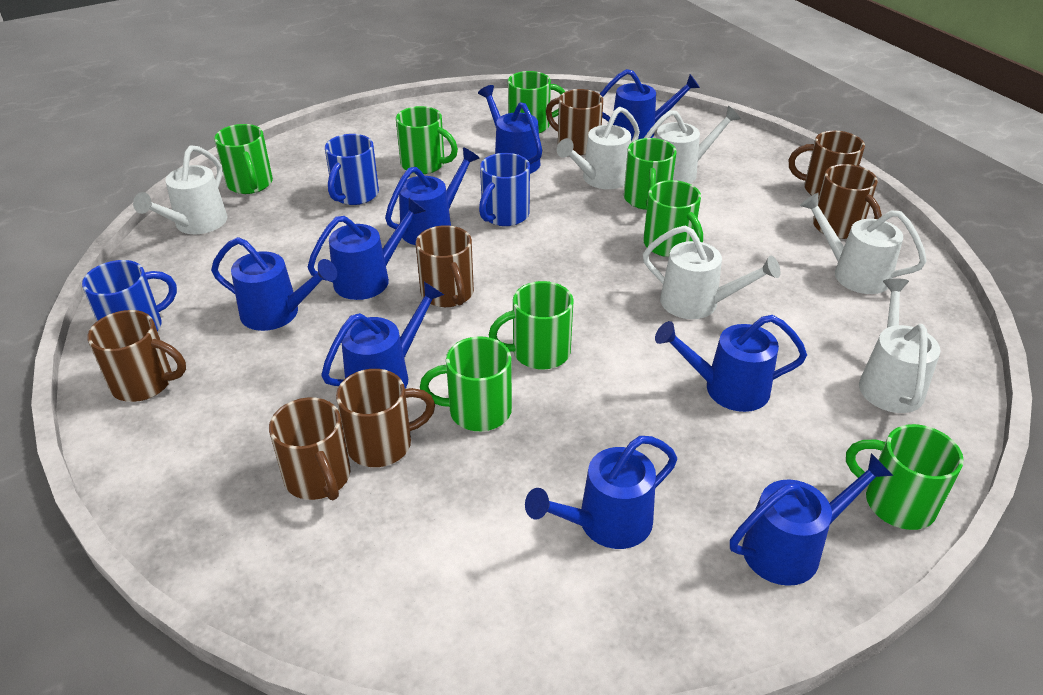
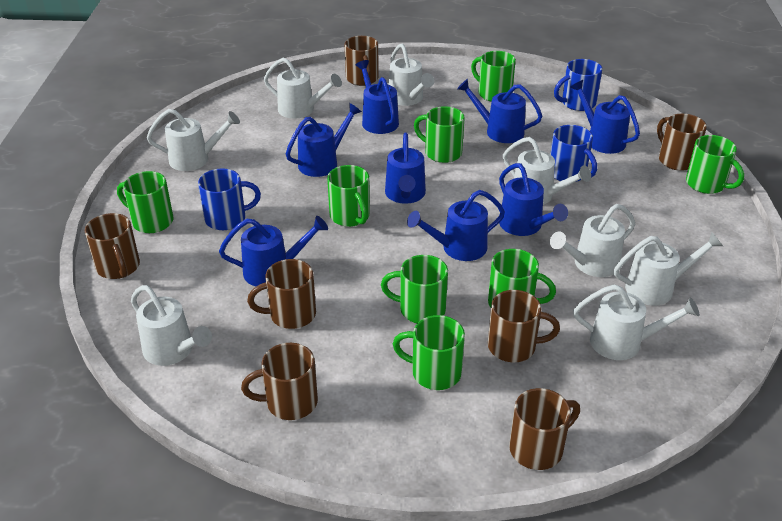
blue watering can: 9 -> 8
white watering can: 6 -> 8

